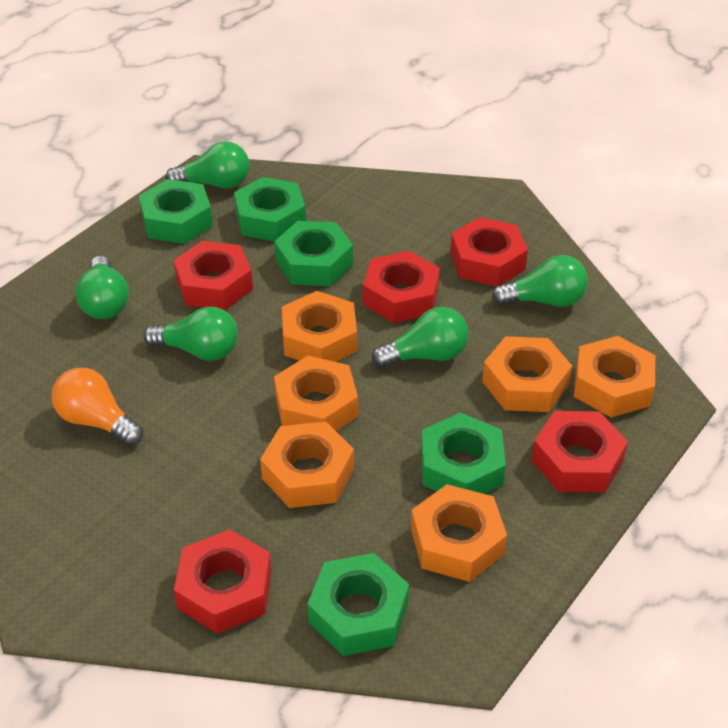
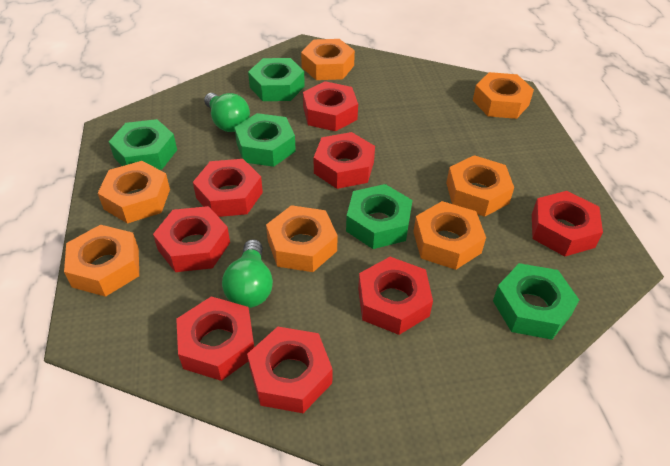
green light bulb: 5 -> 2
orange light bulb: 1 -> 0
orange nut: 6 -> 7
red nut: 5 -> 8

